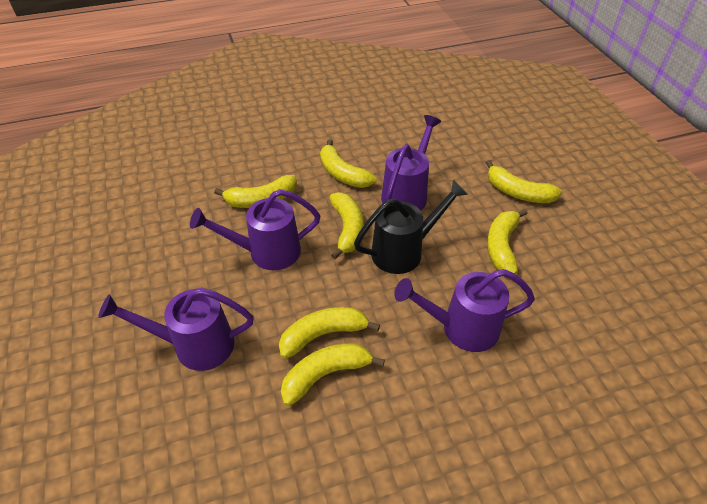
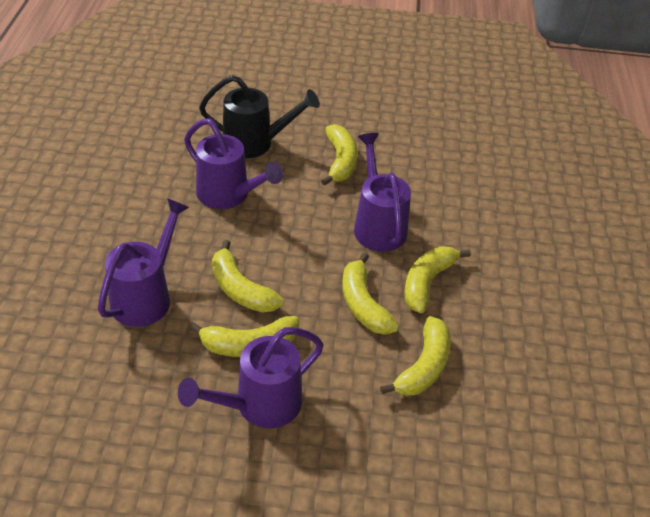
yellow banana: 7 -> 6

